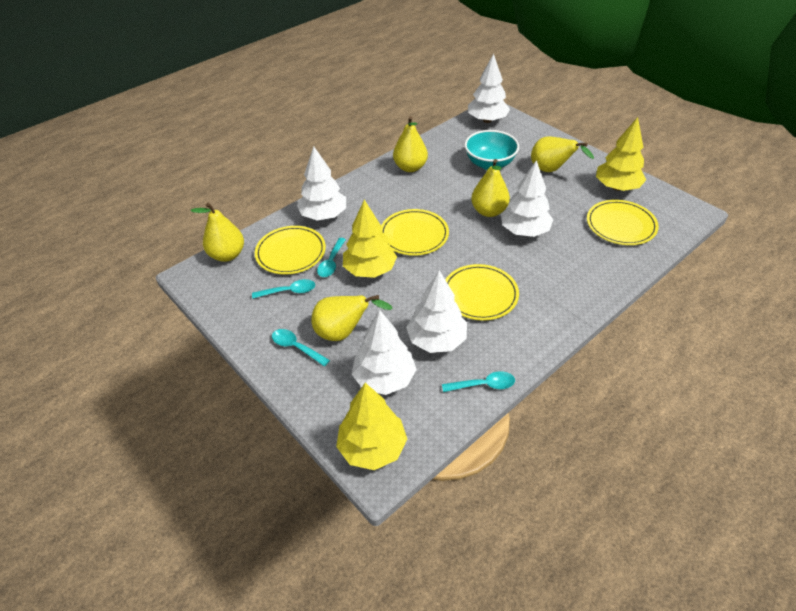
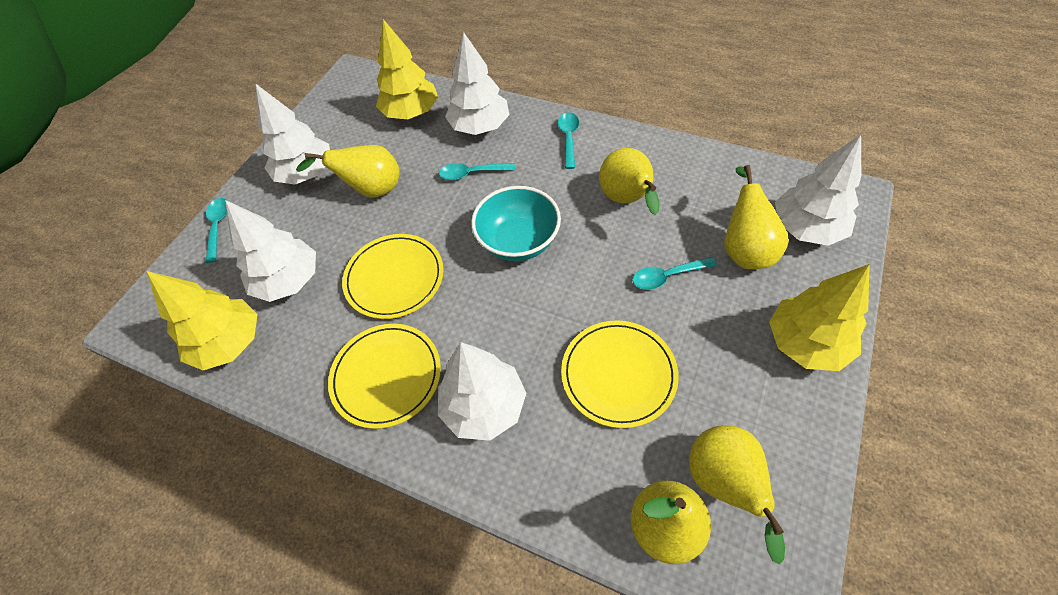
yellow plate: 4 -> 3

